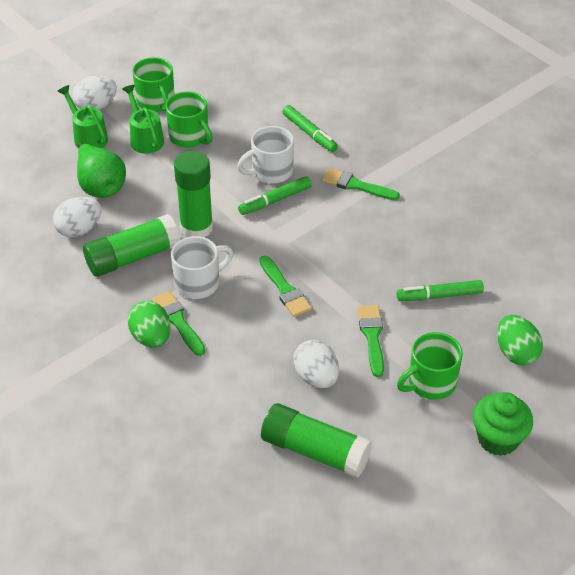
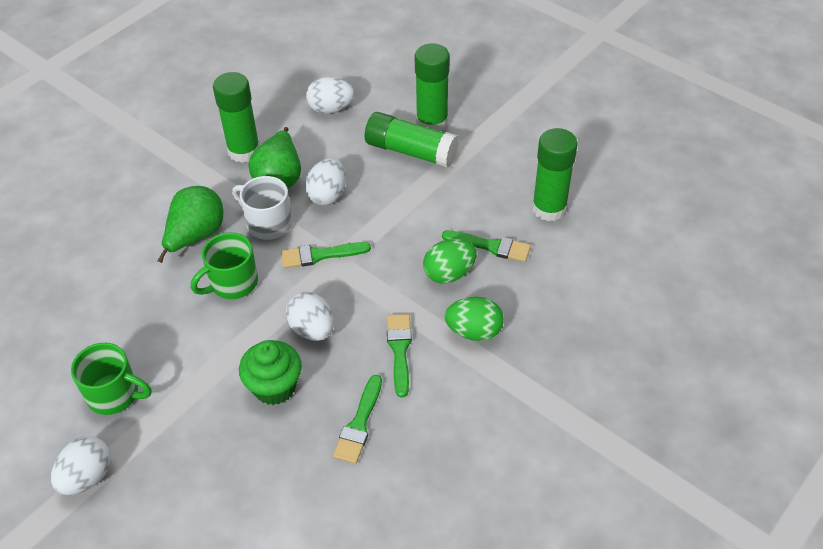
green glue stick: 3 -> 4
green marker: 3 -> 0
green mug: 3 -> 2
green pear: 1 -> 2
green watering can: 2 -> 0
white egg: 3 -> 4
white mug: 2 -> 1

